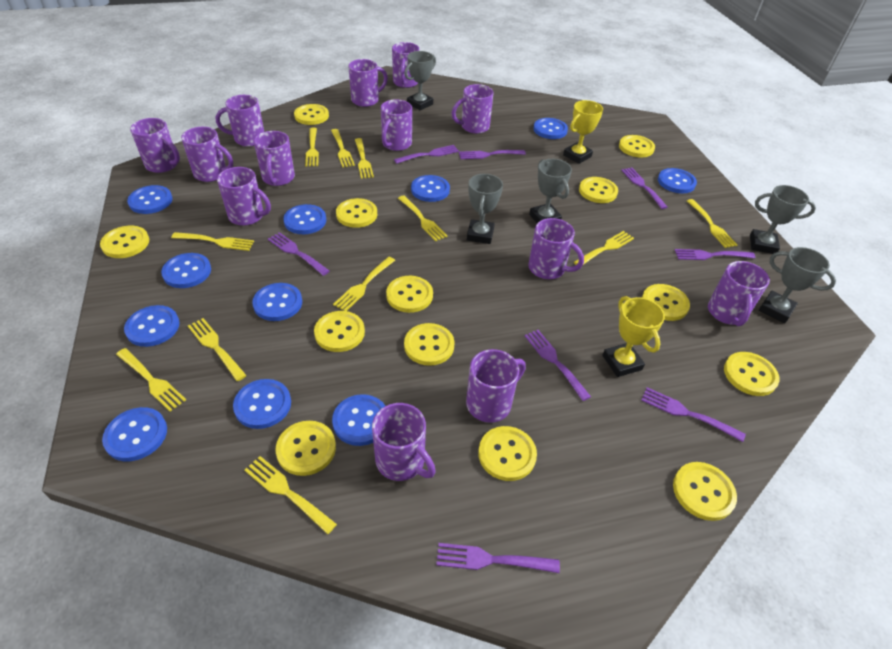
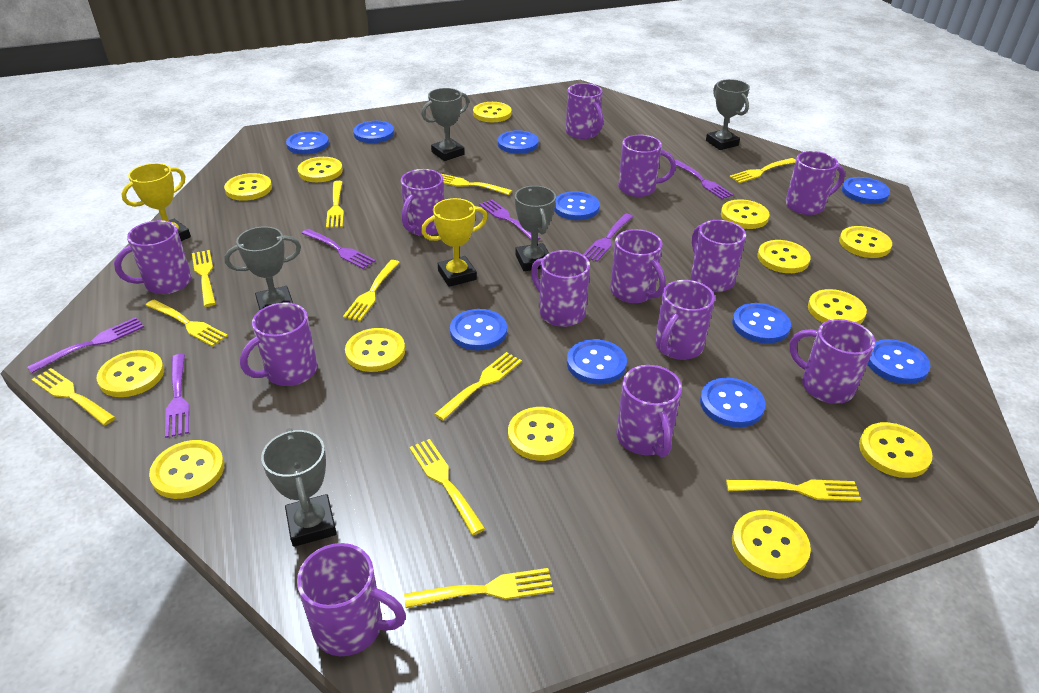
blue button: 11 -> 10
purple fork: 8 -> 6

